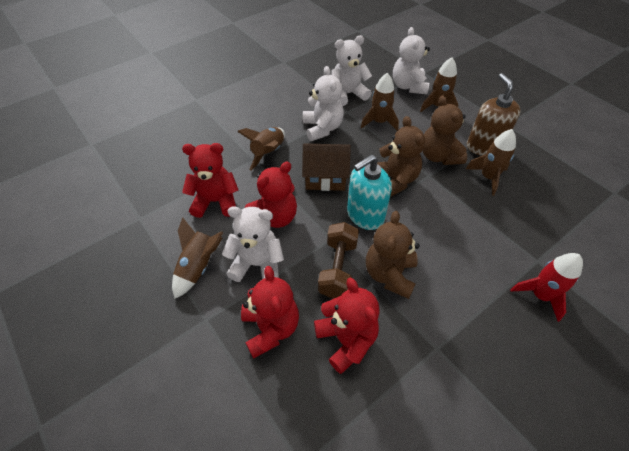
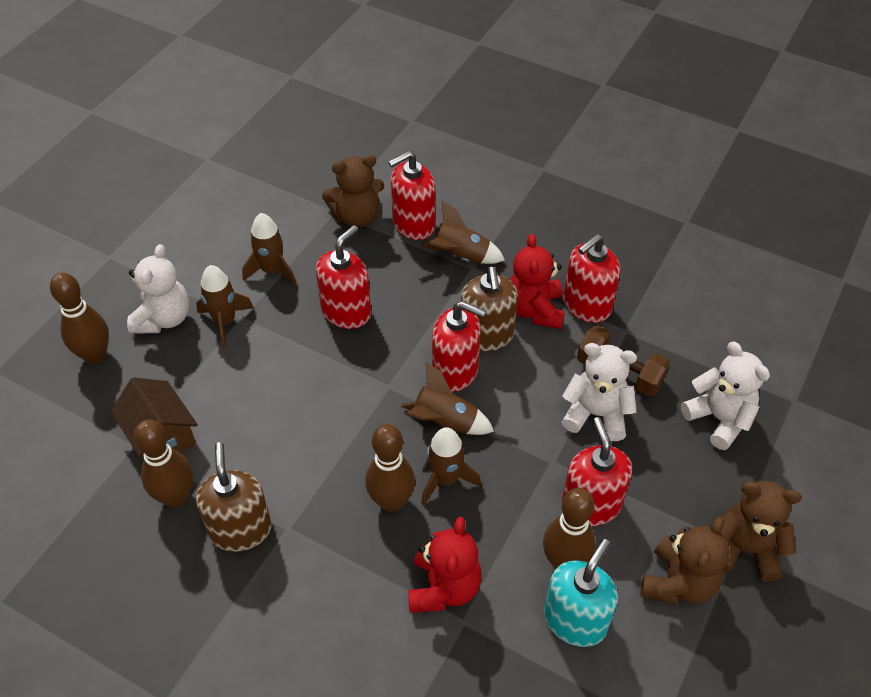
brown bowling pin: 0 -> 4
brown soap dispenser: 1 -> 2
red rocket: 1 -> 0
red soap dispenser: 0 -> 5
red teddy bear: 4 -> 2
white teddy bear: 4 -> 3

